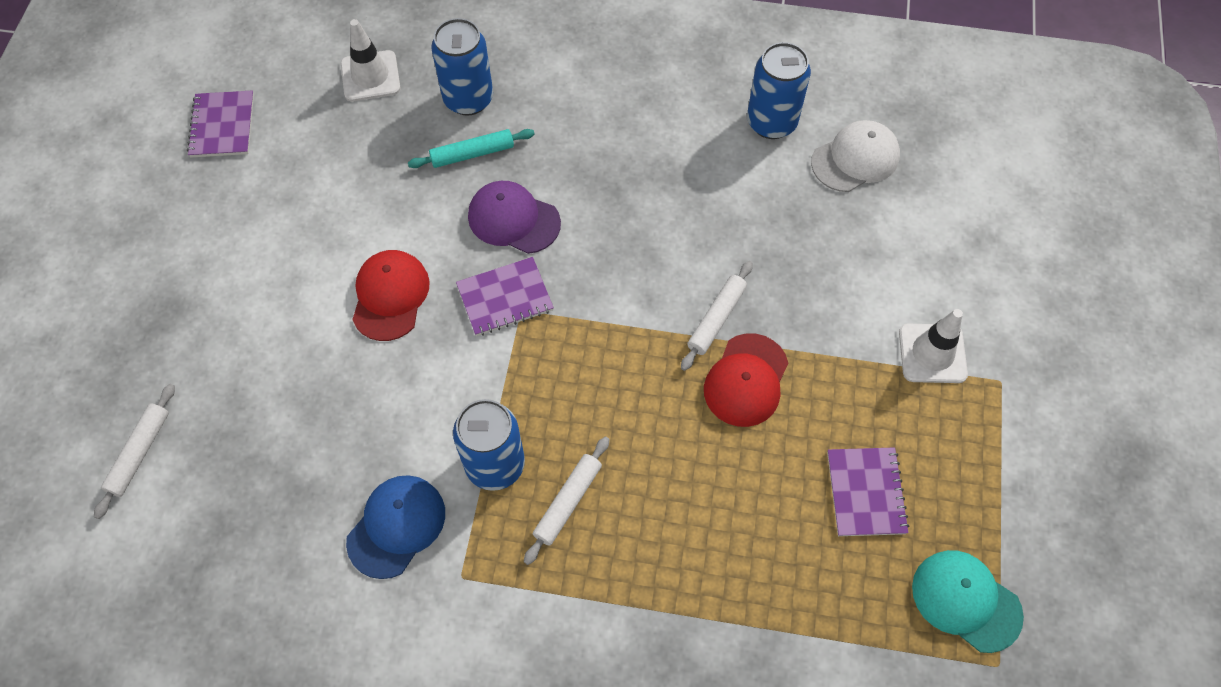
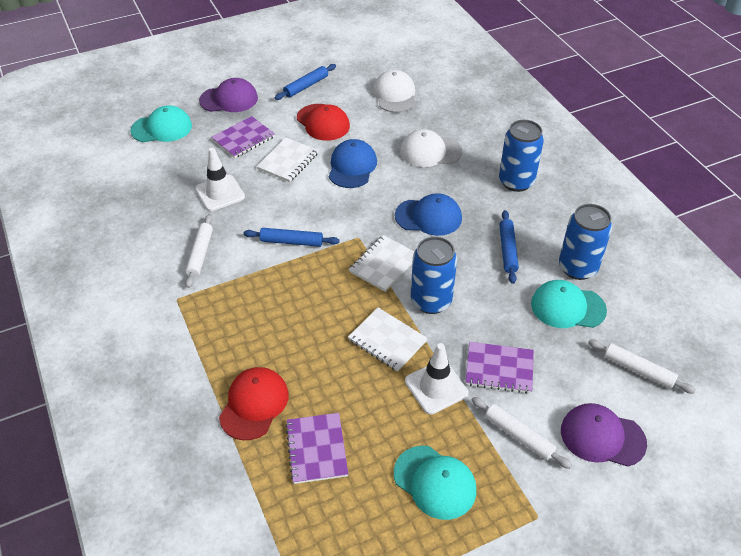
blue cap: 1 -> 2
blue rolling pin: 0 -> 3
purple cap: 1 -> 2
turquoise cap: 1 -> 3
turquoise rolling pin: 1 -> 0
white cap: 1 -> 2
white notebook: 0 -> 3

